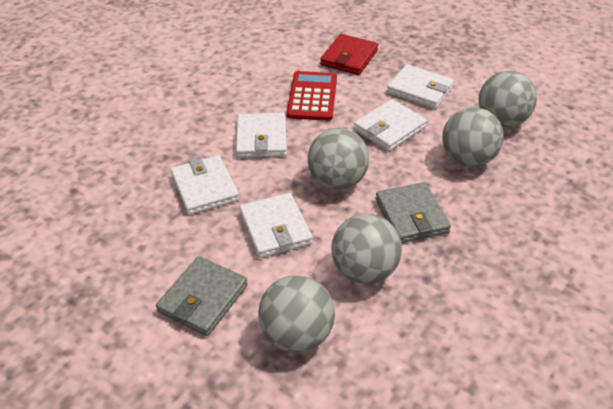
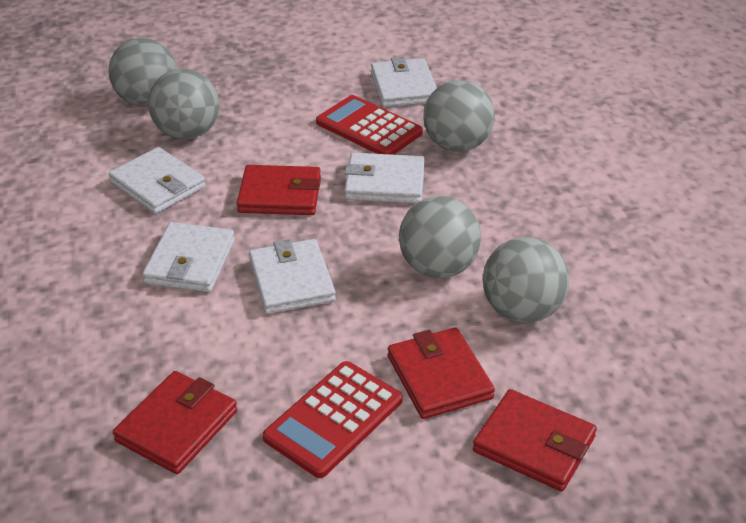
grey wallet: 2 -> 0
red calculator: 1 -> 2
red wallet: 1 -> 4

